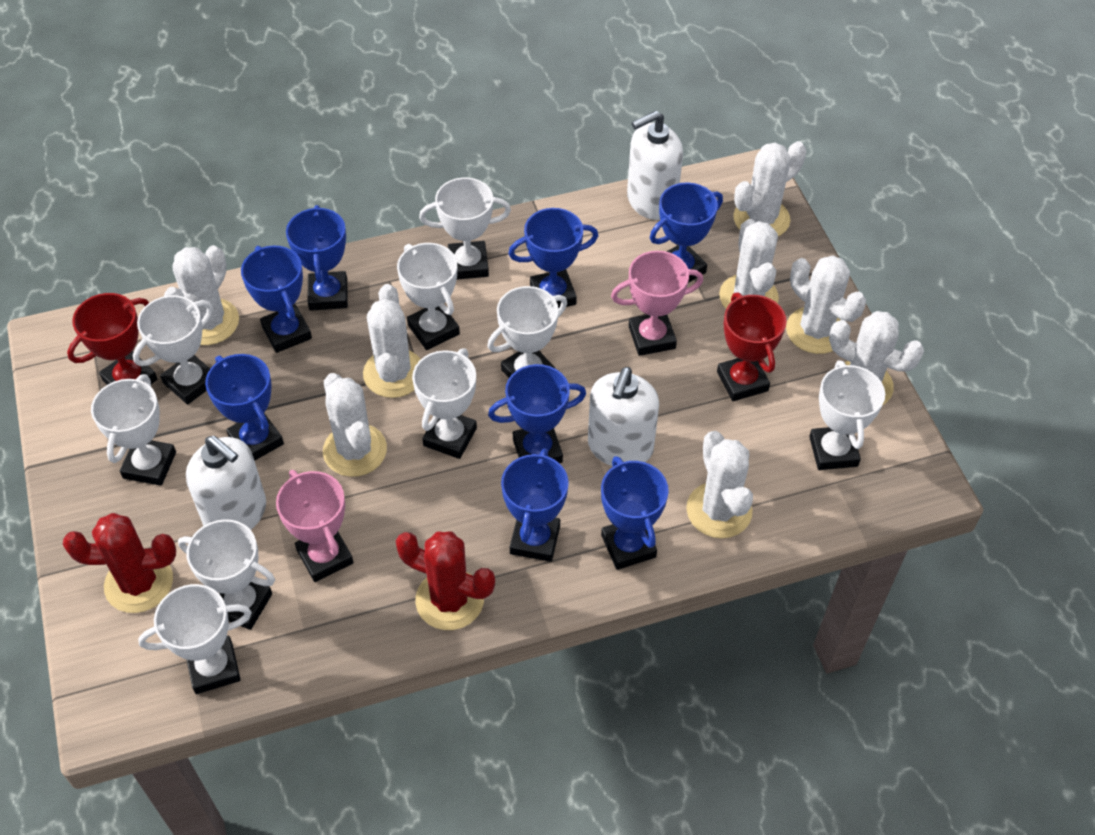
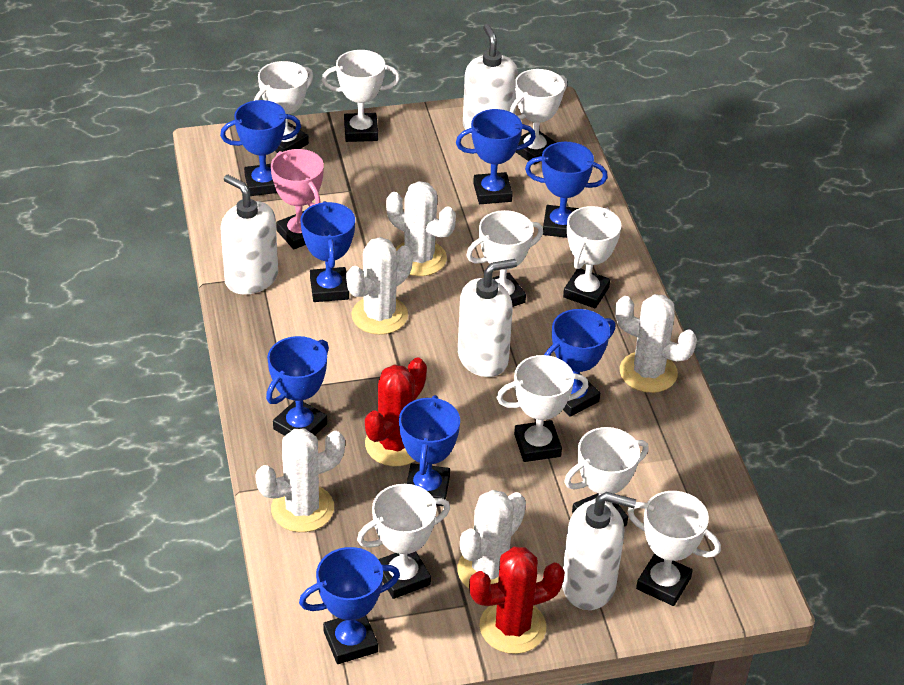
pink trophy: 2 -> 1
red trophy: 2 -> 0
white cactus: 8 -> 5
white soap dispenser: 3 -> 4

